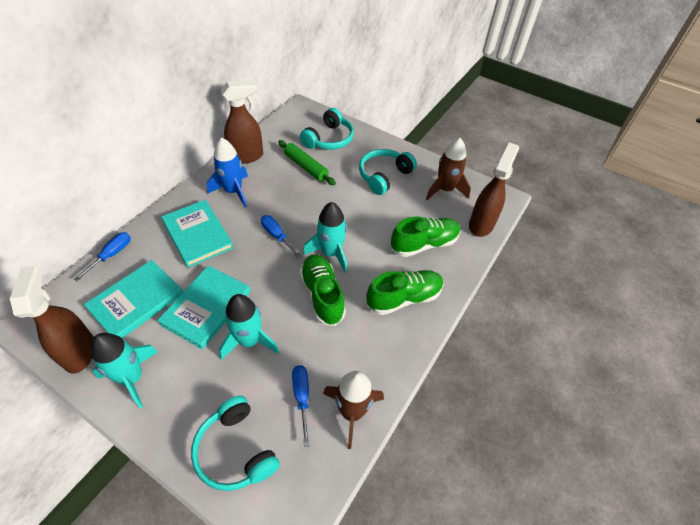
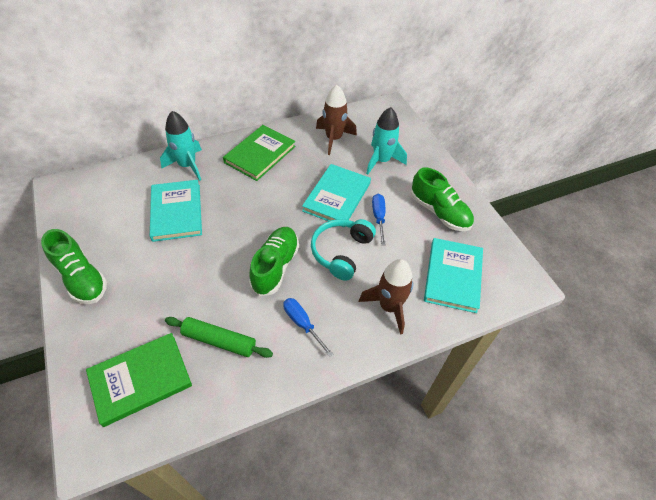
blue rocket: 1 -> 0
blue screwdriver: 3 -> 2
brown spray bottle: 3 -> 0
green book: 0 -> 2
turquoise headphones: 3 -> 1
turquoise rocket: 3 -> 2

